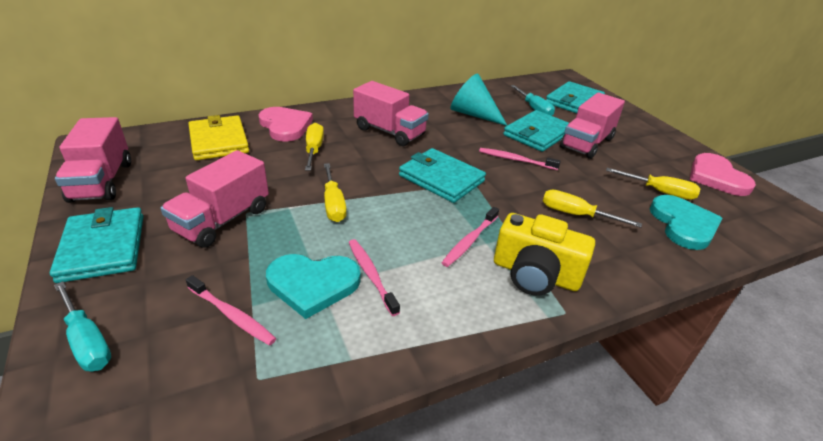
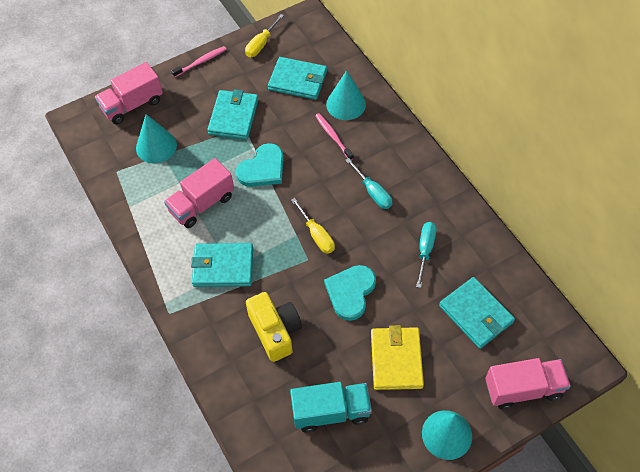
pink heart: 2 -> 0
pink toothbrush: 4 -> 2
pink truck: 4 -> 3
turquoise cone: 1 -> 3
turquoise truck: 0 -> 1
yellow screwdriver: 4 -> 2

